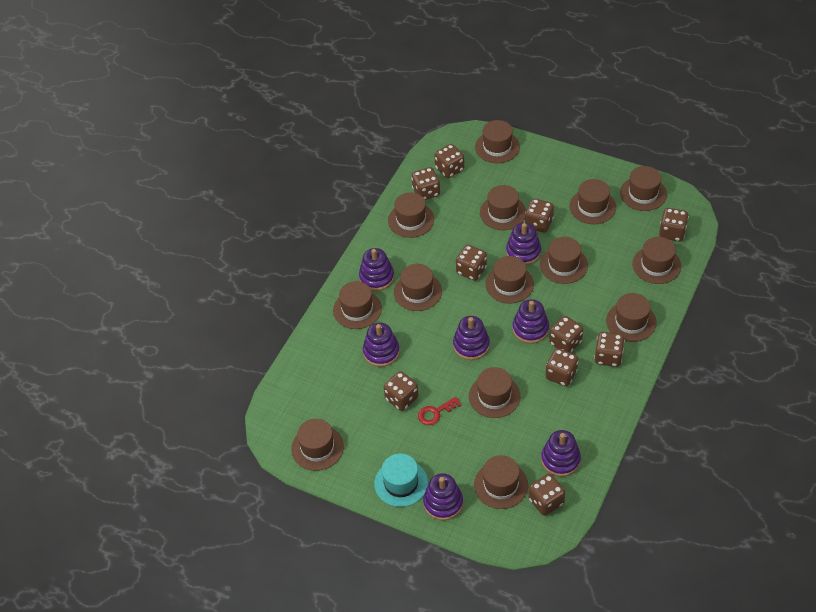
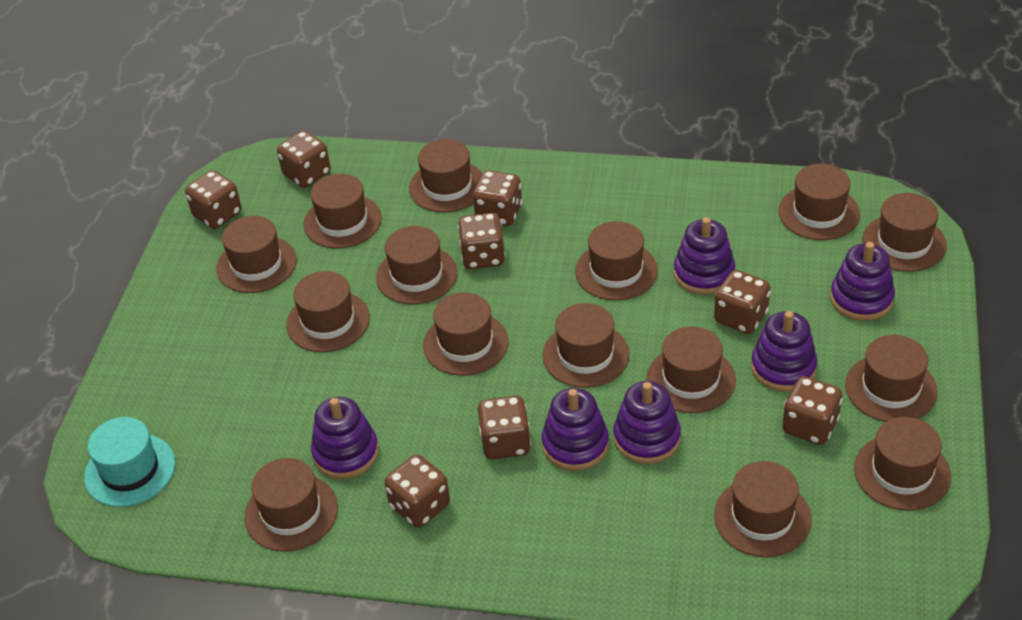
brown dice: 10 -> 8
brown hat: 14 -> 15
purple stacking toy: 7 -> 6
red key: 1 -> 0

